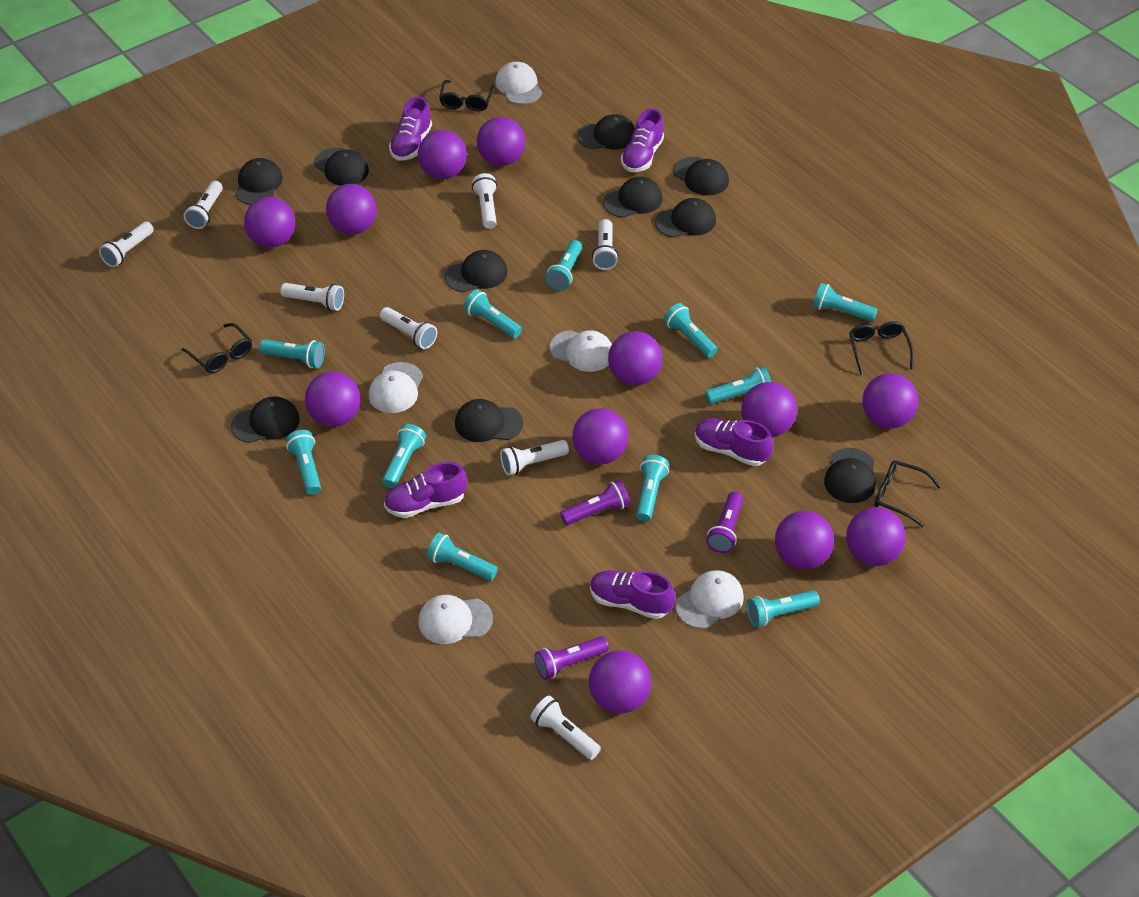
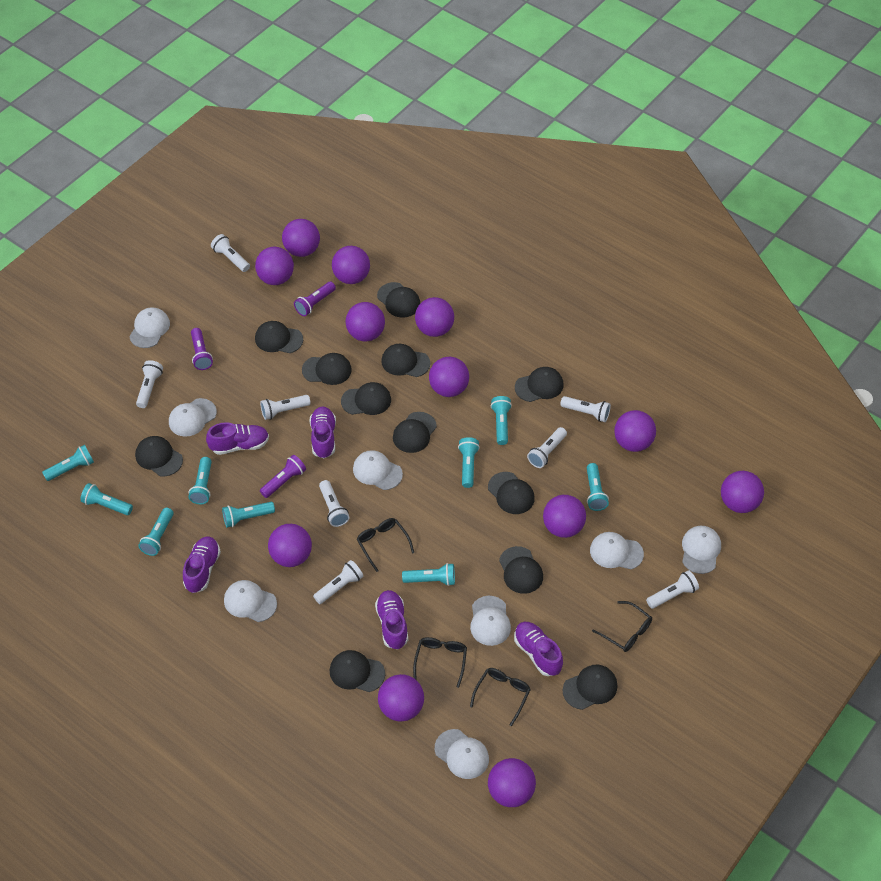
black cap: 10 -> 12
turquoise flashlight: 11 -> 9
white cap: 5 -> 8

